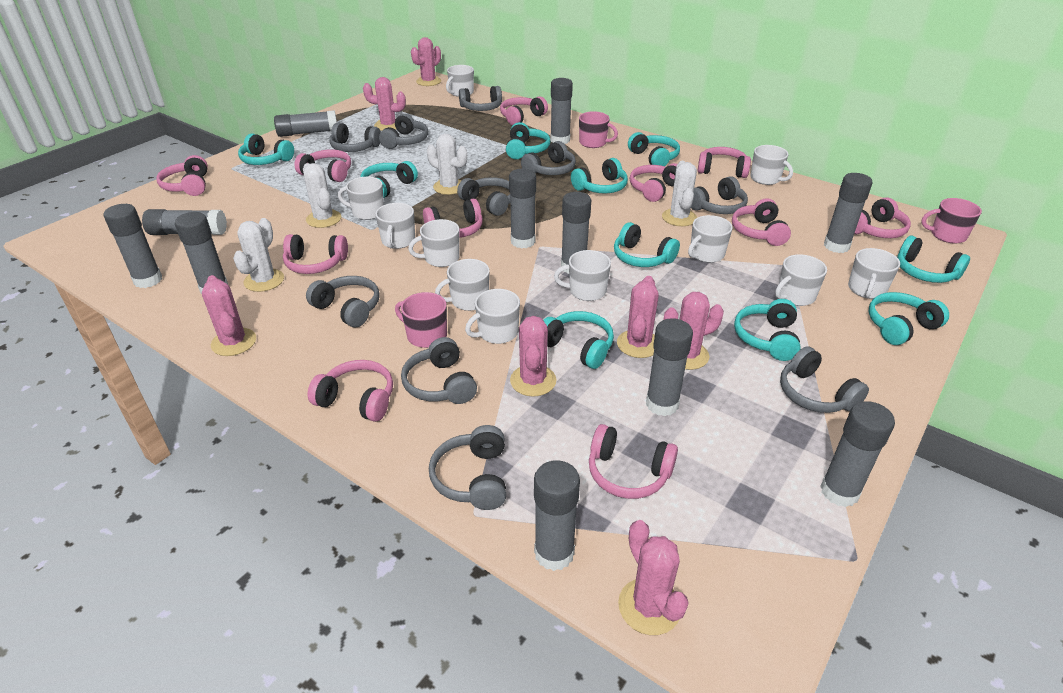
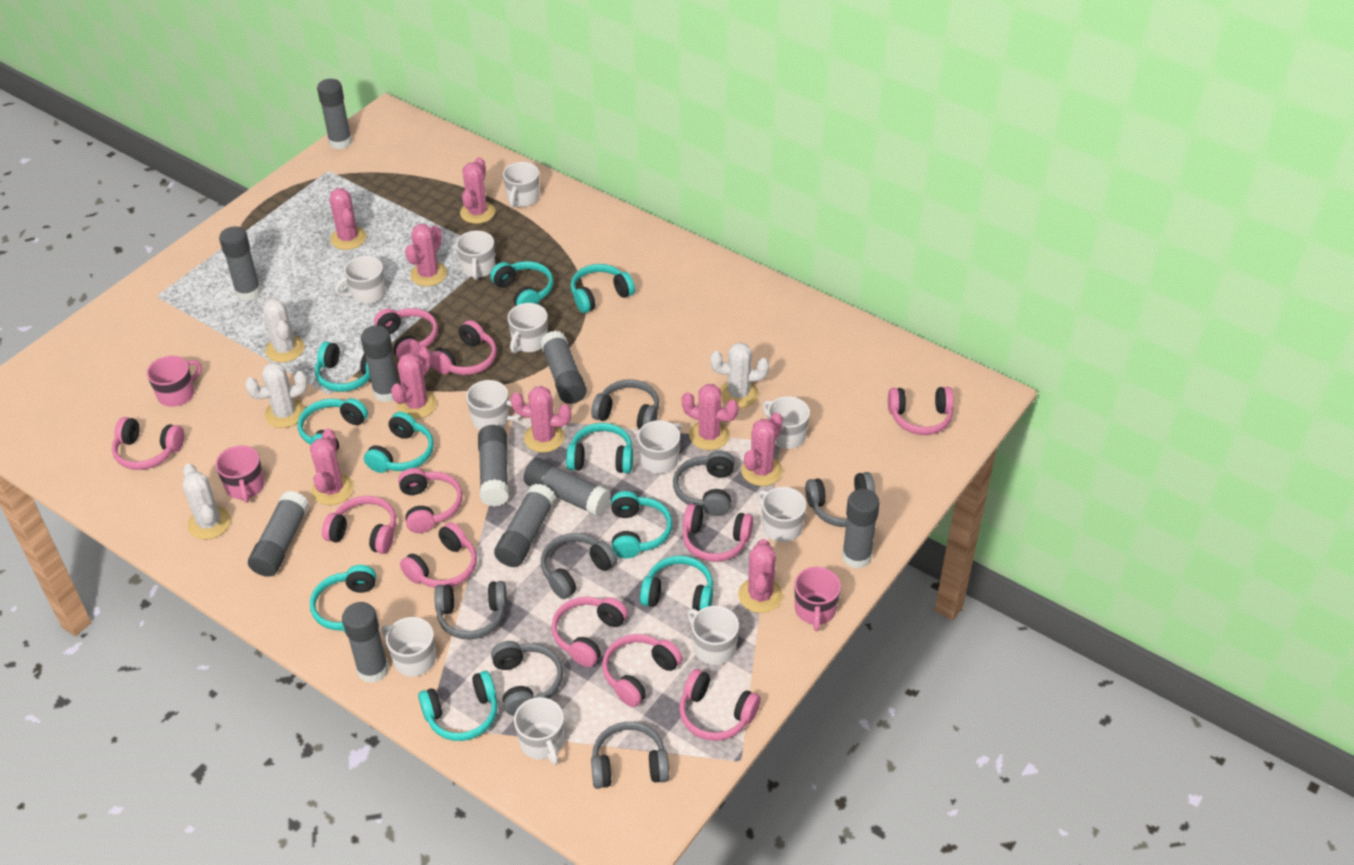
grey glue stick: 11 -> 10
grey headphones: 10 -> 7
pink cactus: 7 -> 9

